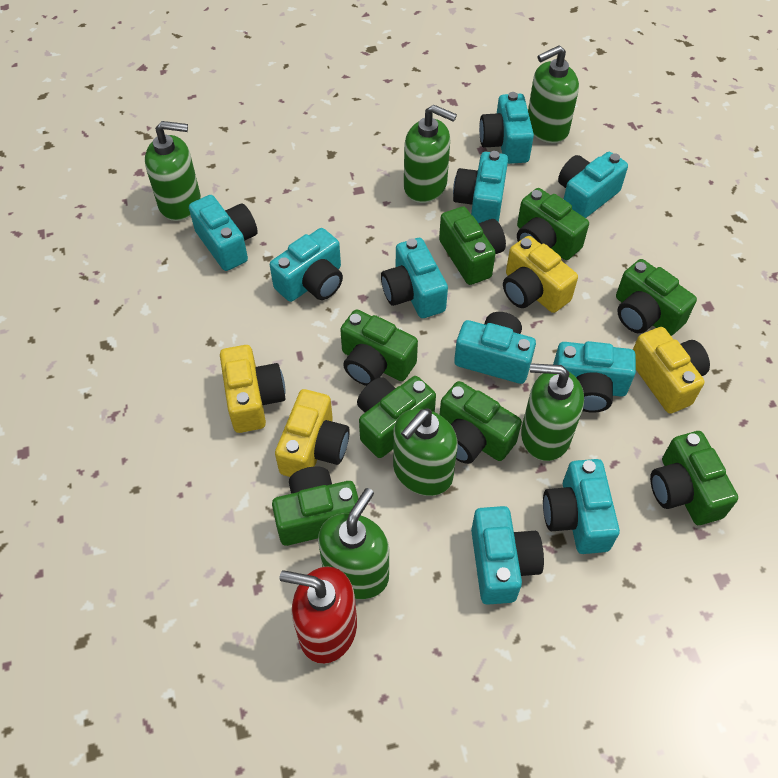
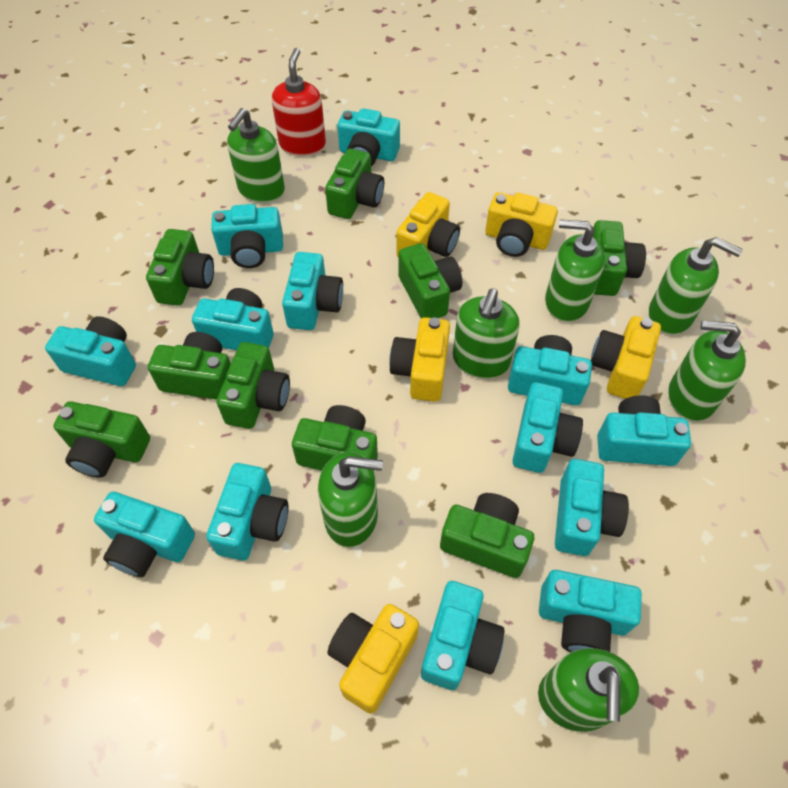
green camera: 8 -> 9
green soap dispenser: 6 -> 7
turquoise camera: 10 -> 13
yellow camera: 4 -> 5

